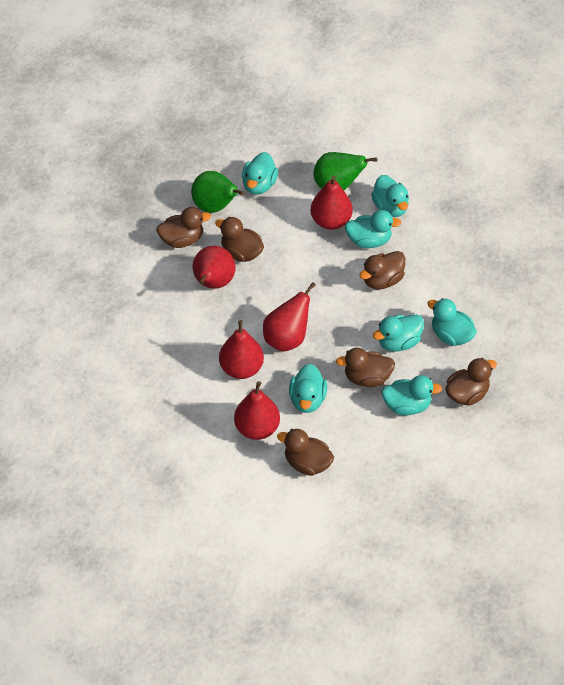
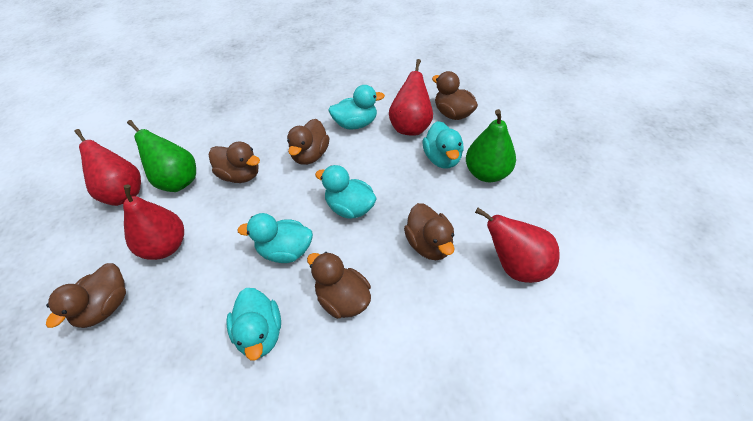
red pear: 5 -> 4
turquoise duck: 7 -> 5

